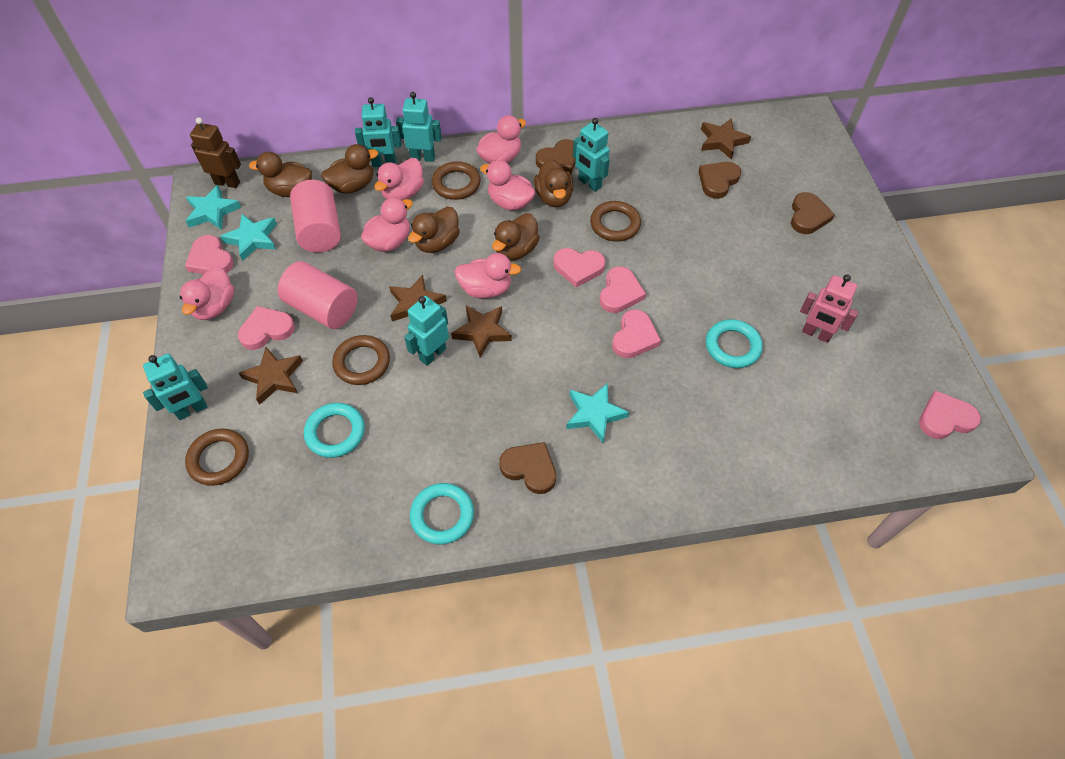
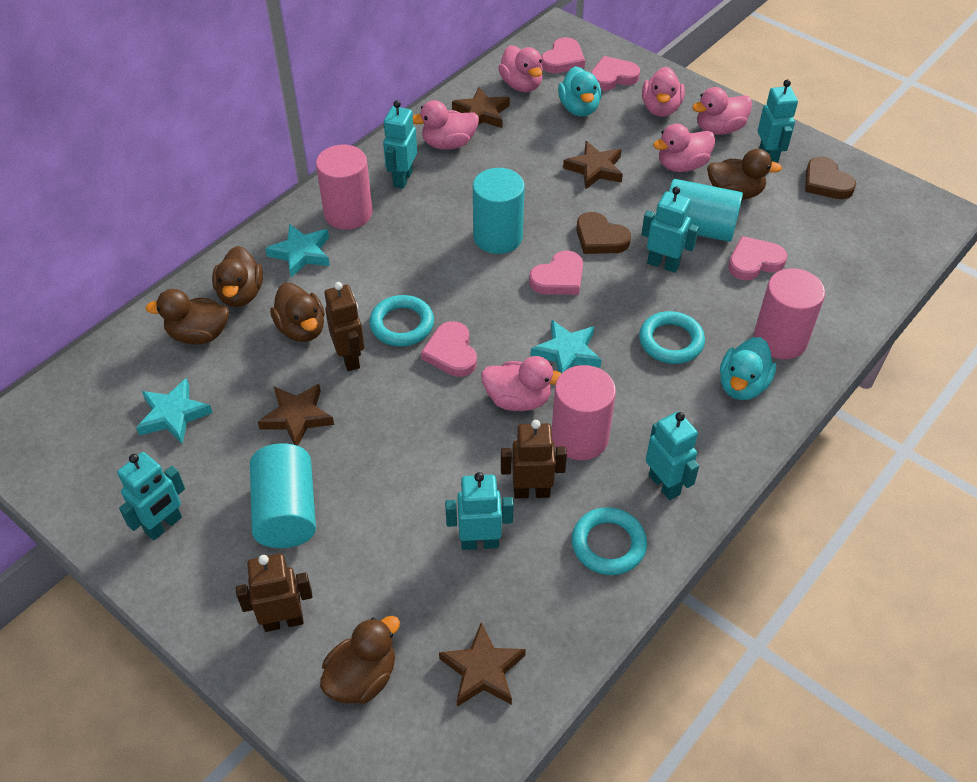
brown heart: 4 -> 2
brown ring: 4 -> 0
brown robot: 1 -> 3
pink cylinder: 2 -> 3
pink heart: 6 -> 5
pink robot: 1 -> 0
turquoise cylinder: 0 -> 3
turquoise duck: 0 -> 2
turquoise robot: 5 -> 6

